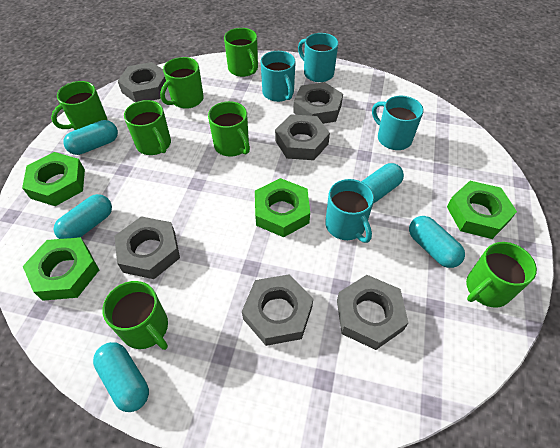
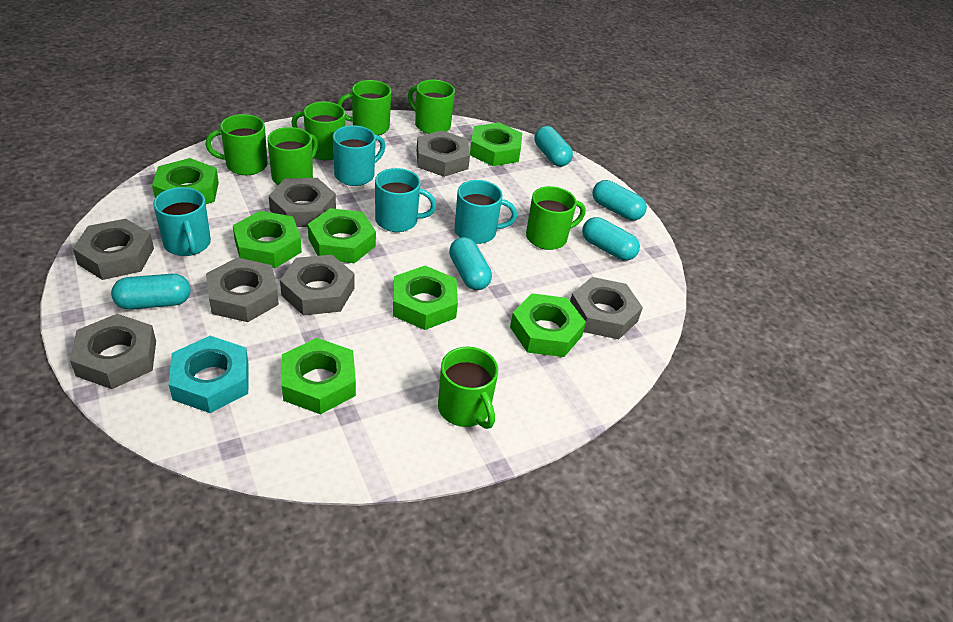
green nut: 4 -> 7
grey nut: 6 -> 7
turquoise nut: 0 -> 1

